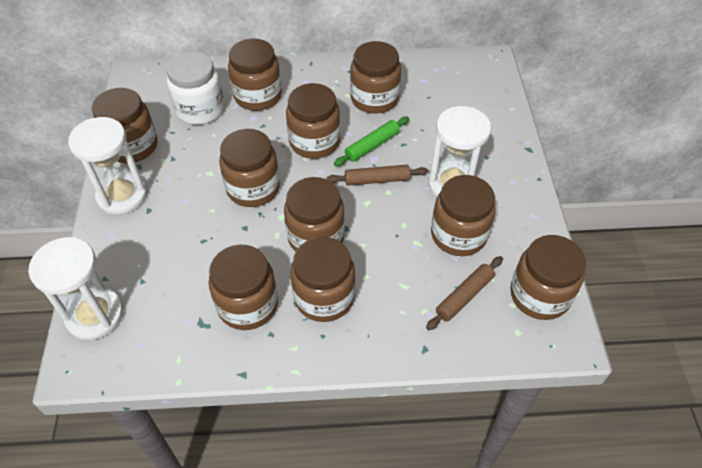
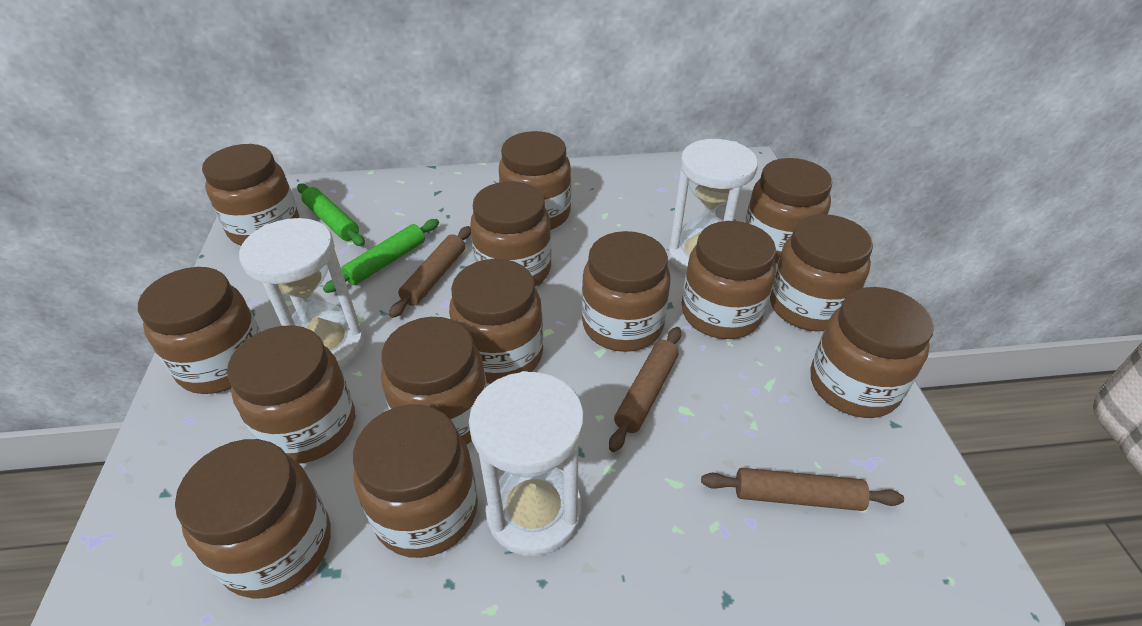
brown jar: 10 -> 14
brown rolling pin: 2 -> 3
green rolling pin: 1 -> 2
white jar: 1 -> 0

